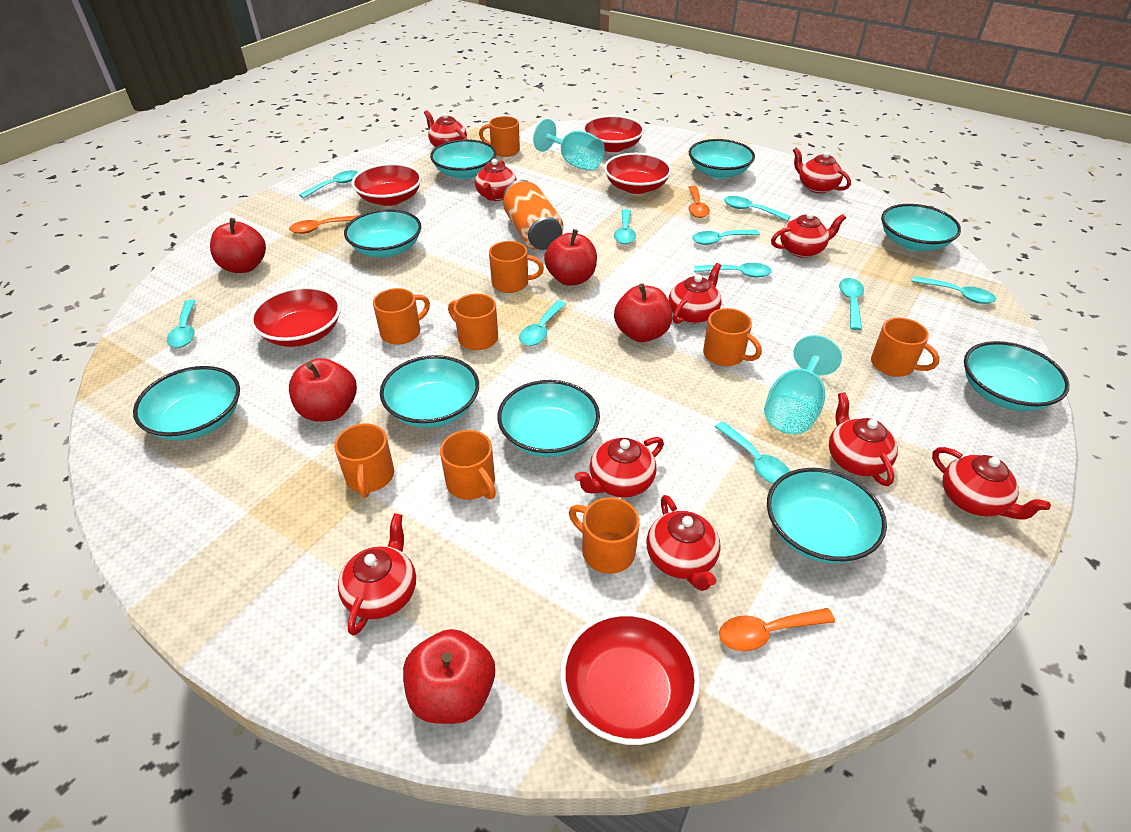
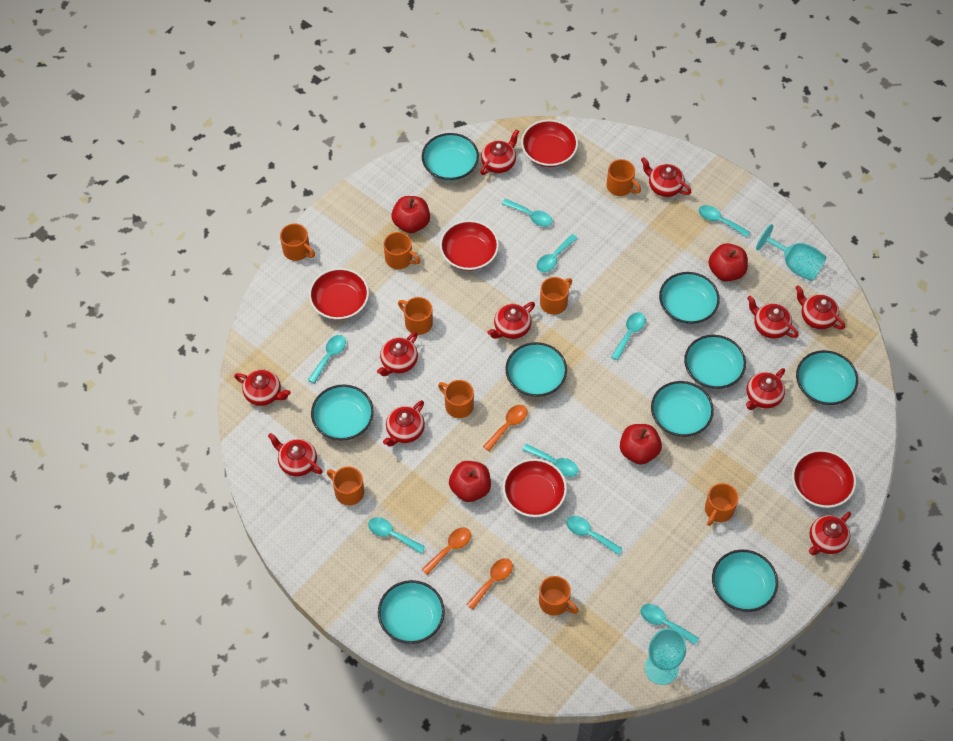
orange can: 1 -> 0
red apple: 5 -> 4
red teapot: 10 -> 11
turquoise spoon: 10 -> 9

